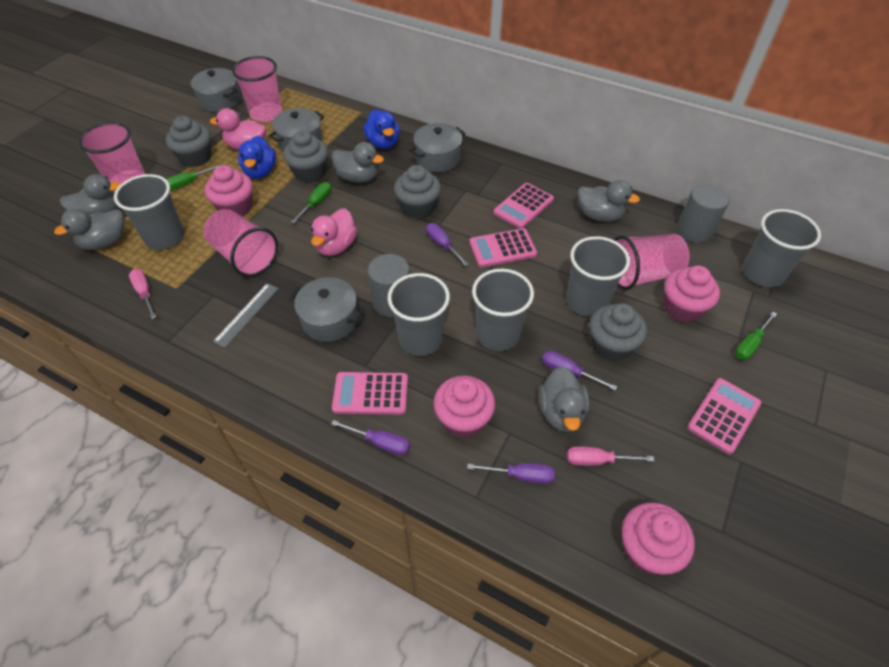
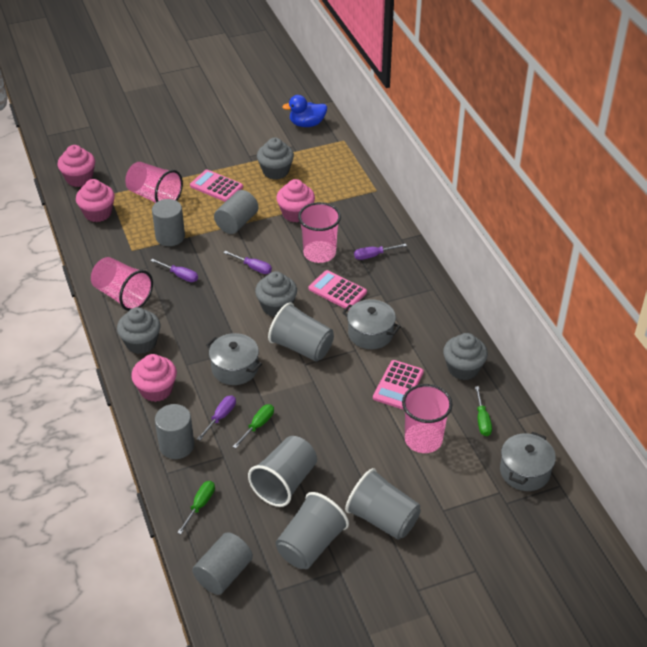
blue duck: 2 -> 1
grey cup: 5 -> 4
grey cylinder: 2 -> 4
grey duck: 5 -> 0
grey pot: 4 -> 3
grey ruler: 1 -> 0
pink calculator: 4 -> 3
pink duck: 2 -> 0
pink screwdriver: 2 -> 0

